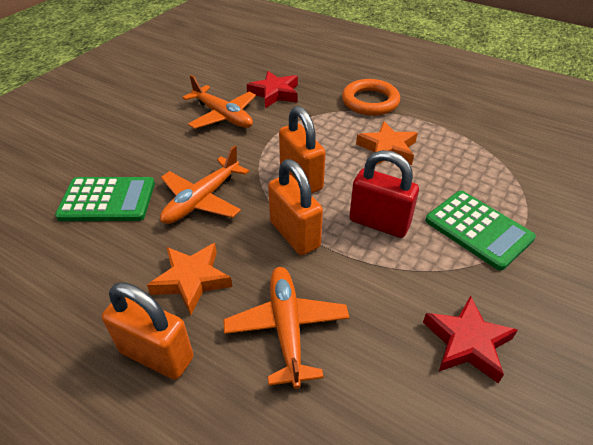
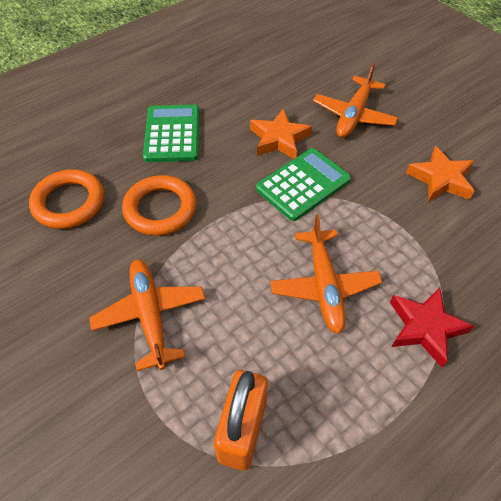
orange padlock: 3 -> 1
orange ring: 1 -> 2
red padlock: 1 -> 0
red star: 2 -> 1

